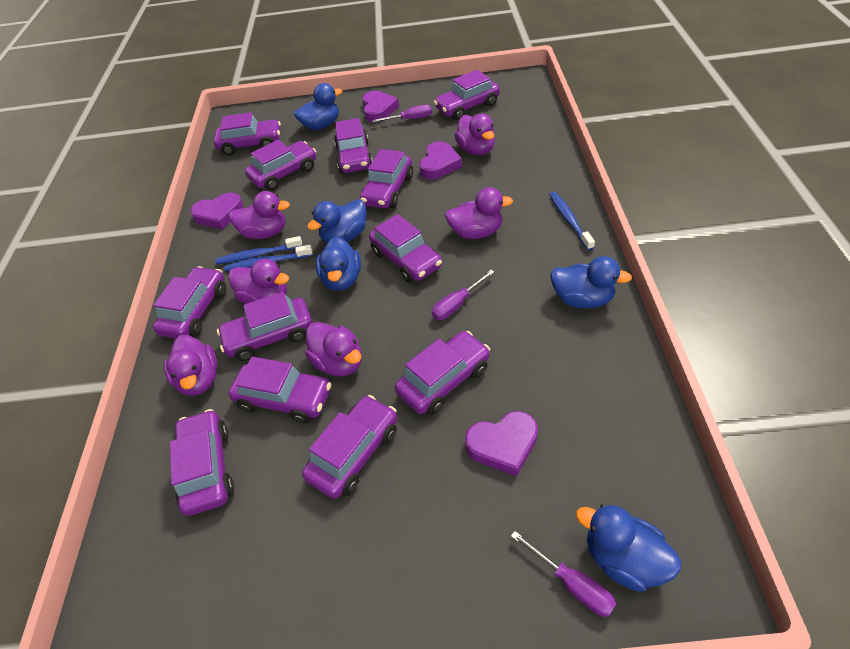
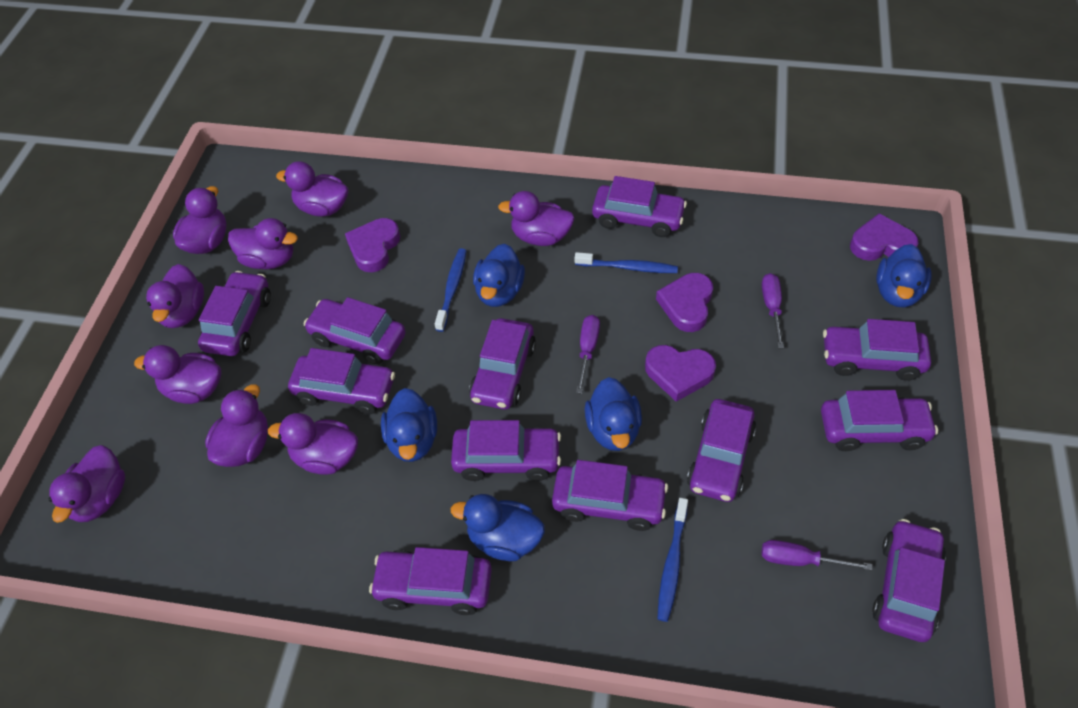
purple duck: 6 -> 9

